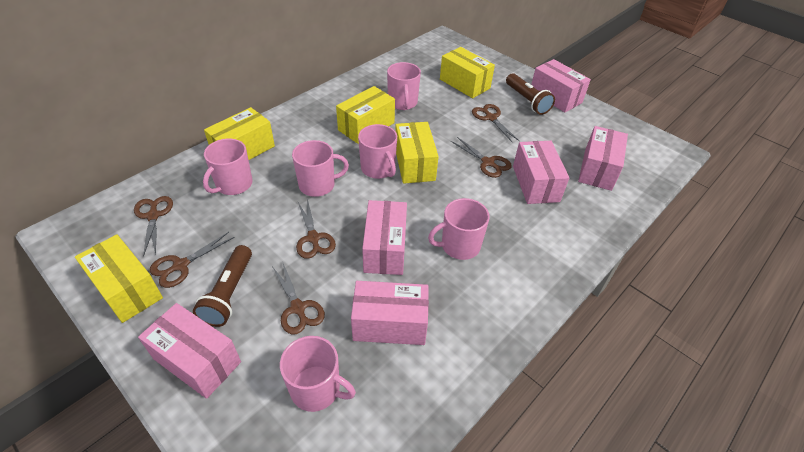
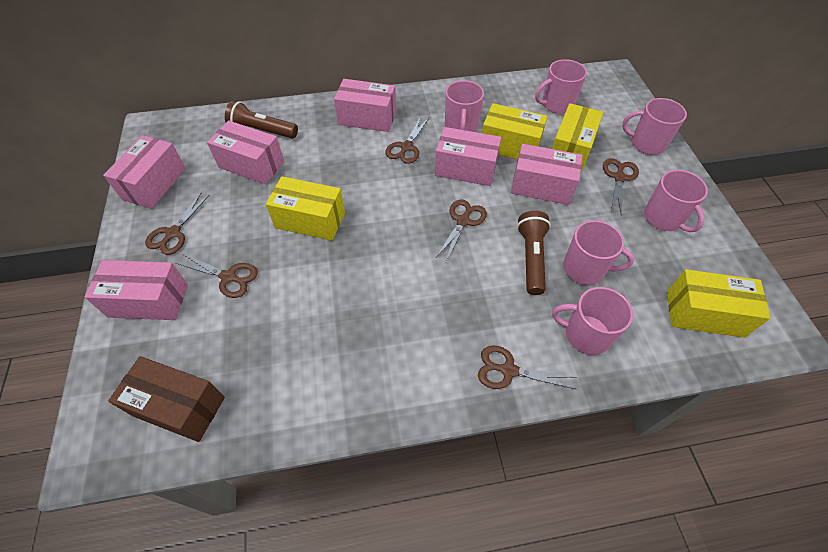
brown box: 0 -> 1
yellow box: 5 -> 4

